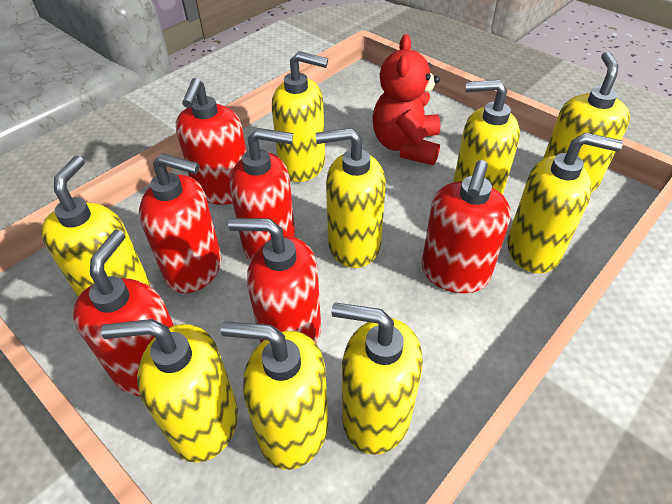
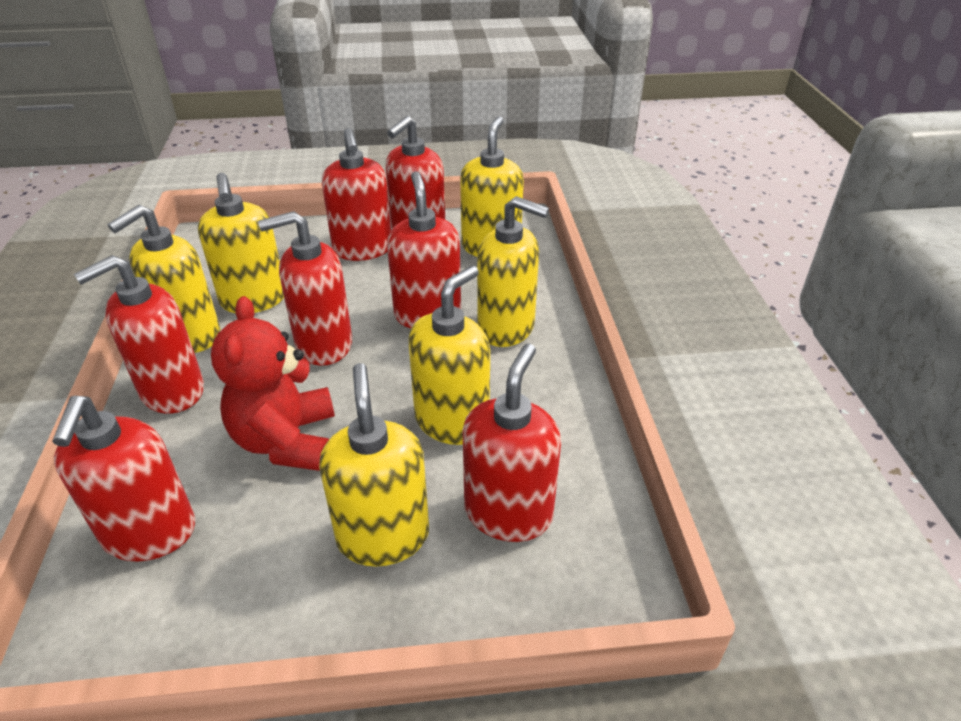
red soap dispenser: 6 -> 7
yellow soap dispenser: 9 -> 6

